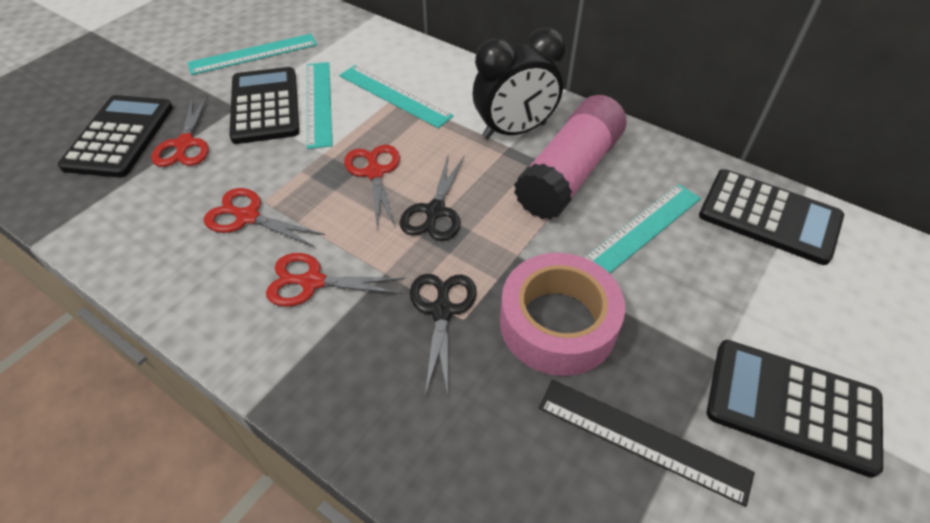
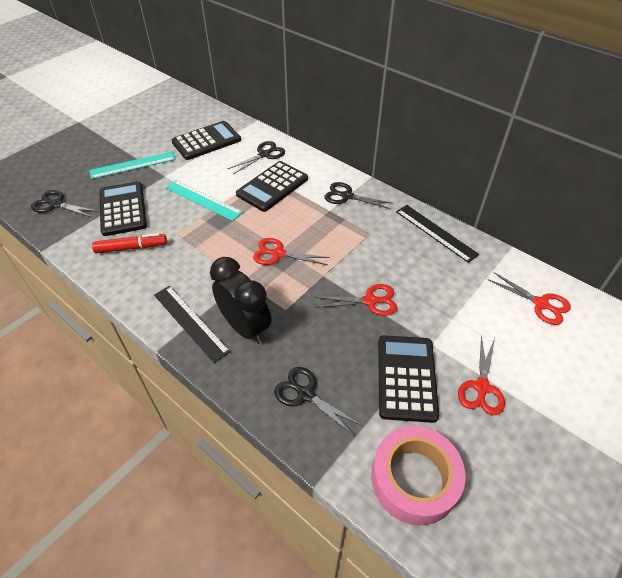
black ruler: 1 -> 2
black scissors: 2 -> 4
pink glue stick: 1 -> 0
red marker: 0 -> 1
turquoise ruler: 4 -> 2

